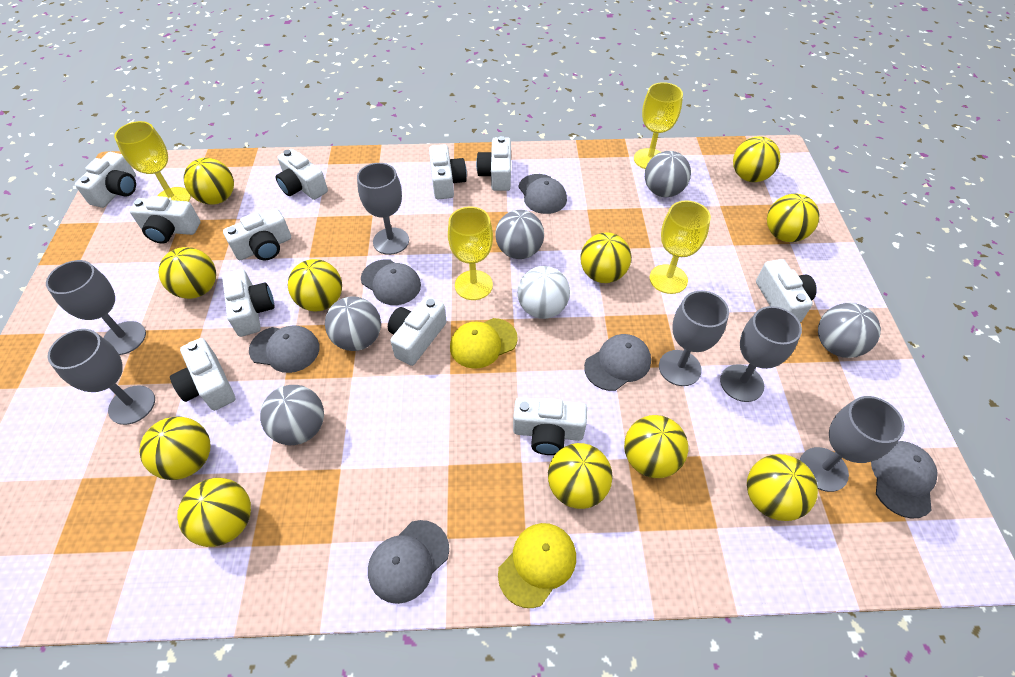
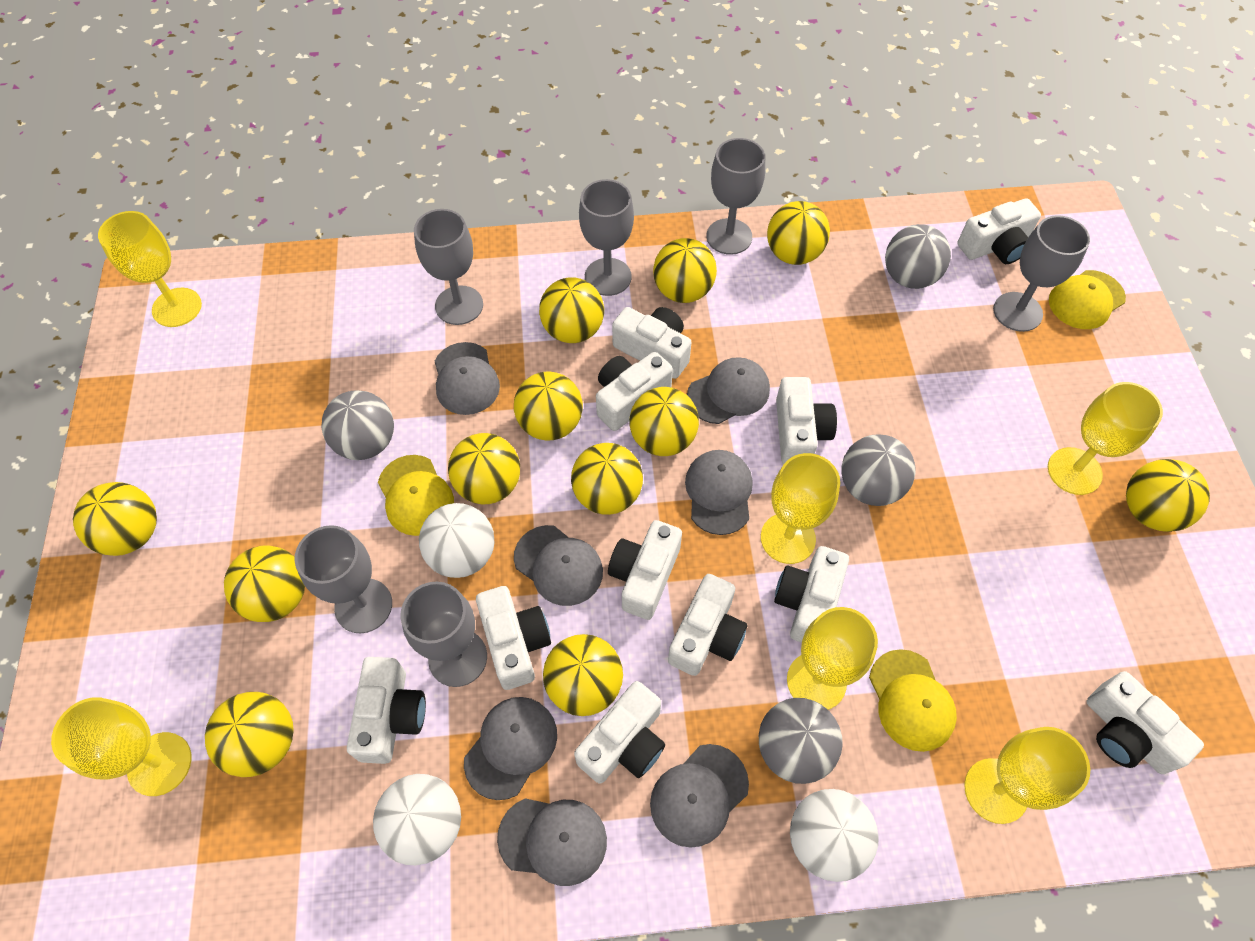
grey ball: 5 -> 4
grey cap: 6 -> 7
white ball: 1 -> 3
yellow ball: 11 -> 12
yellow cap: 2 -> 3
yellow goblet: 4 -> 6

